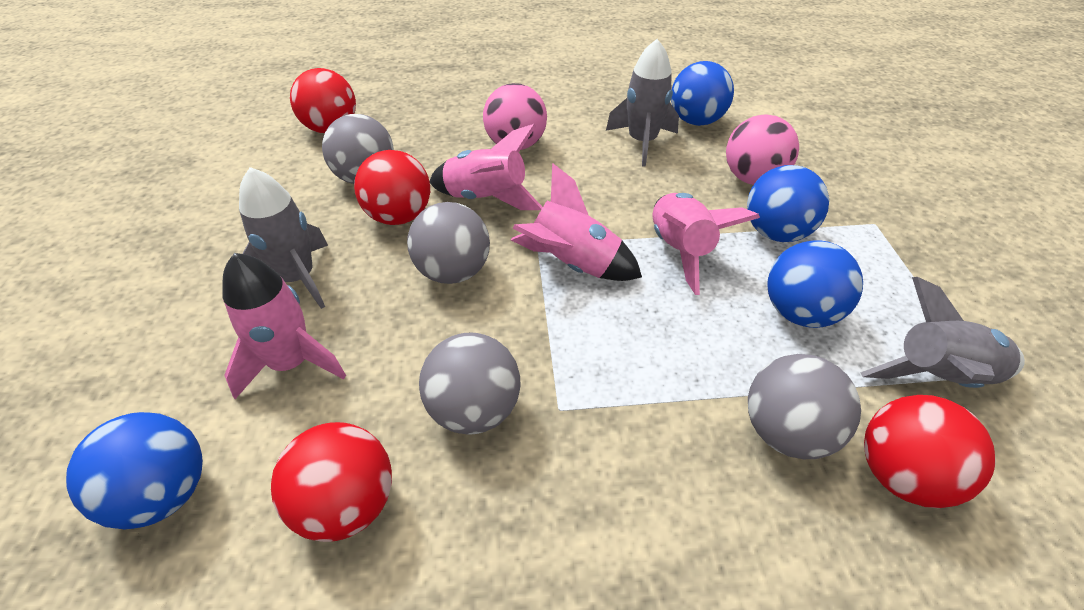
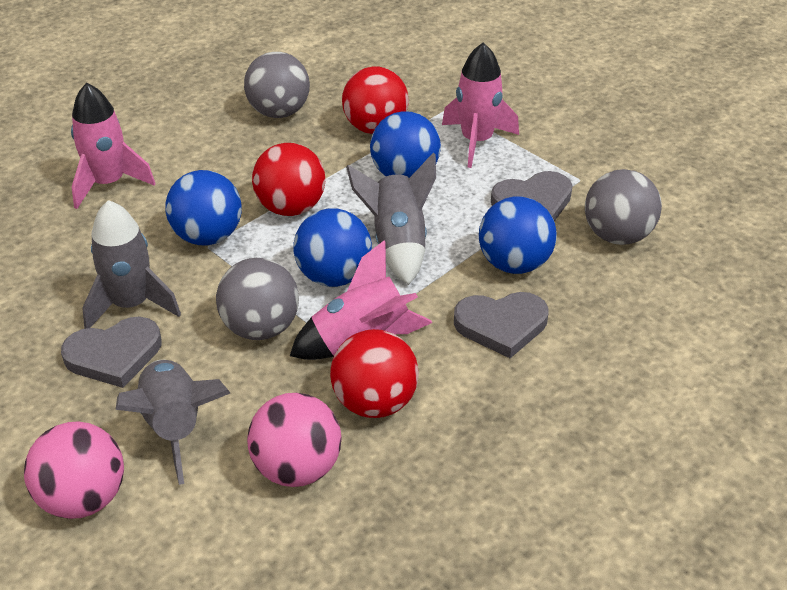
grey ball: 4 -> 3
grey heart: 0 -> 3
pink rocket: 4 -> 3
red ball: 4 -> 3

